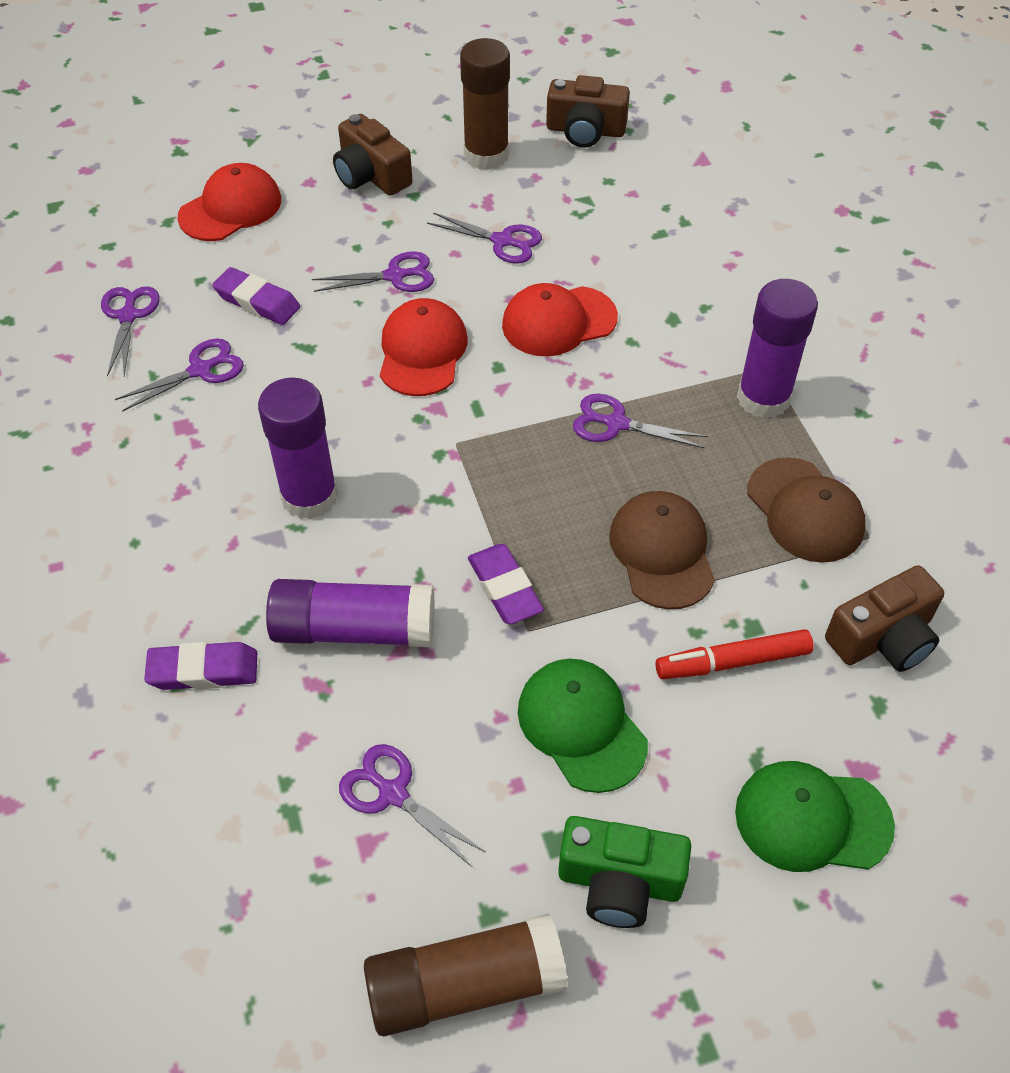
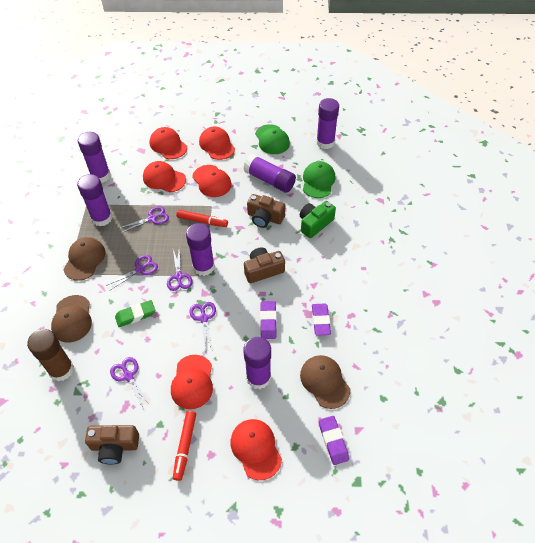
brown cap: 2 -> 3
brown glue stick: 2 -> 1
green eraser: 0 -> 1
purple glue stick: 3 -> 6
purple scissors: 6 -> 5
red cap: 3 -> 6
red marker: 1 -> 2

